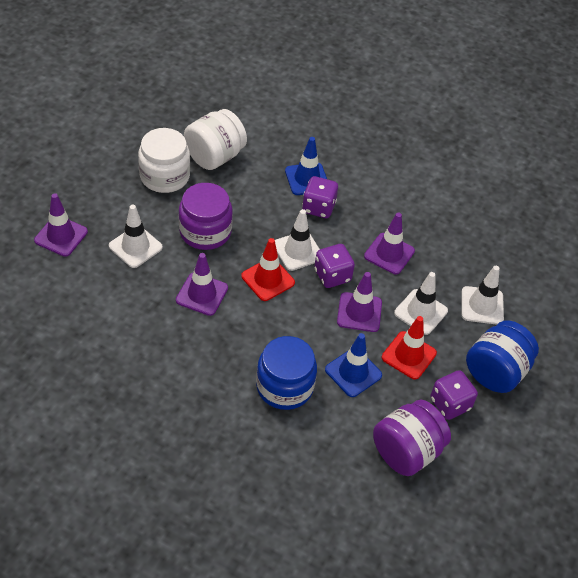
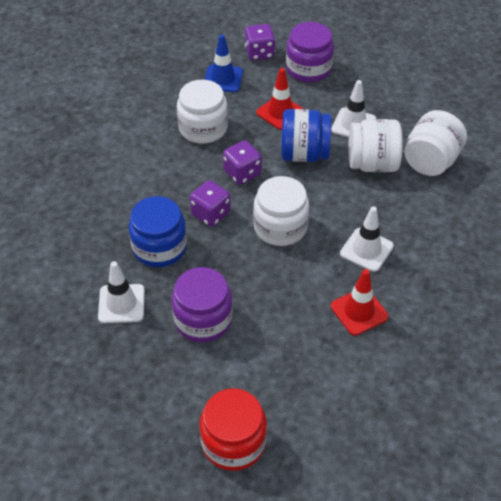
blue traffic cone: 2 -> 1
purple traffic cone: 4 -> 0
red jar: 0 -> 1
white jar: 2 -> 4
white traffic cone: 4 -> 3

